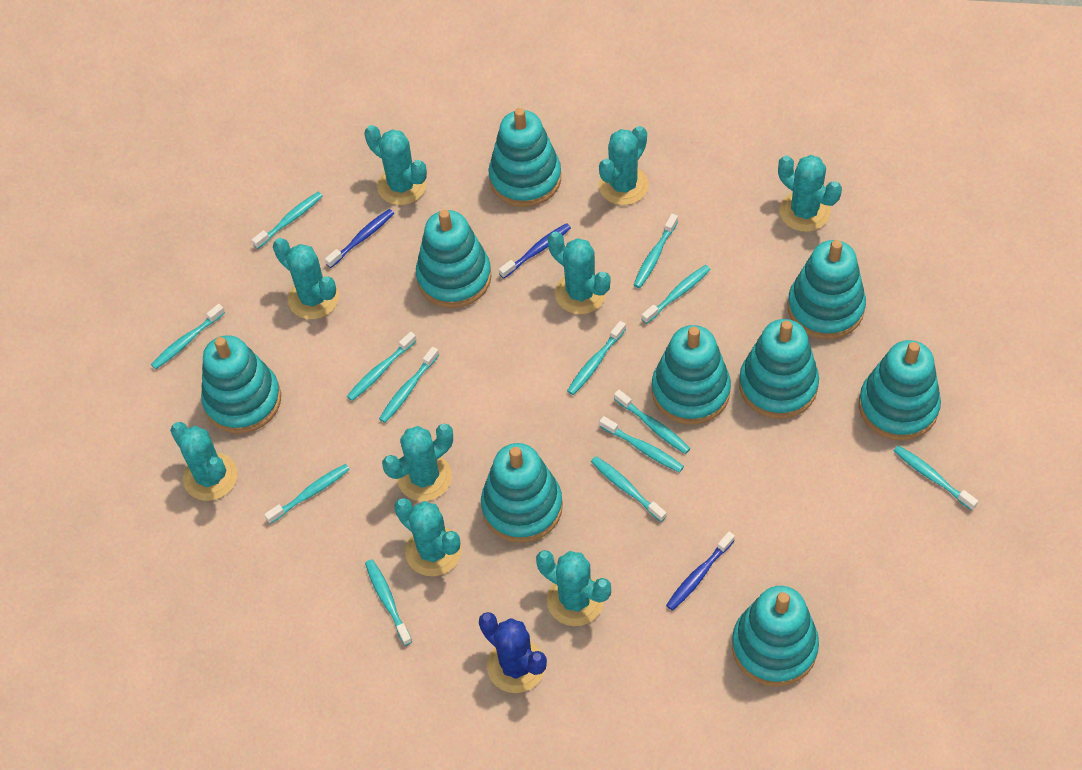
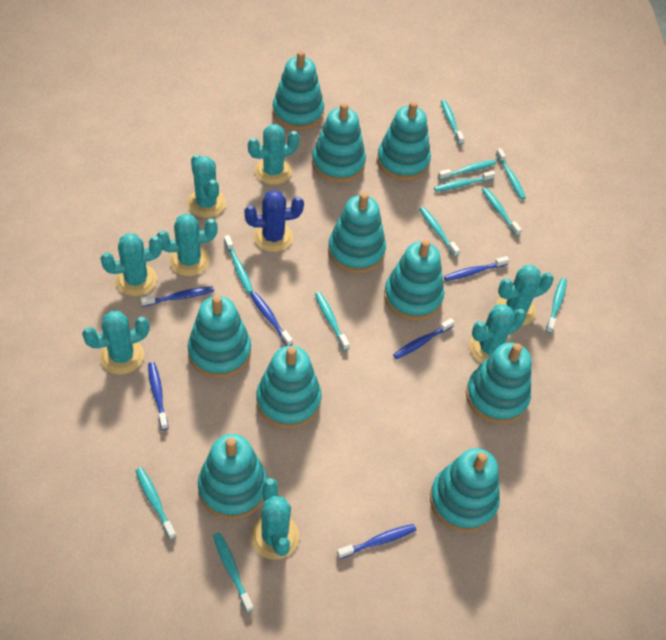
blue toothbrush: 3 -> 6
turquoise cactus: 9 -> 8
turquoise stacking toy: 9 -> 10
turquoise toothbrush: 13 -> 11

